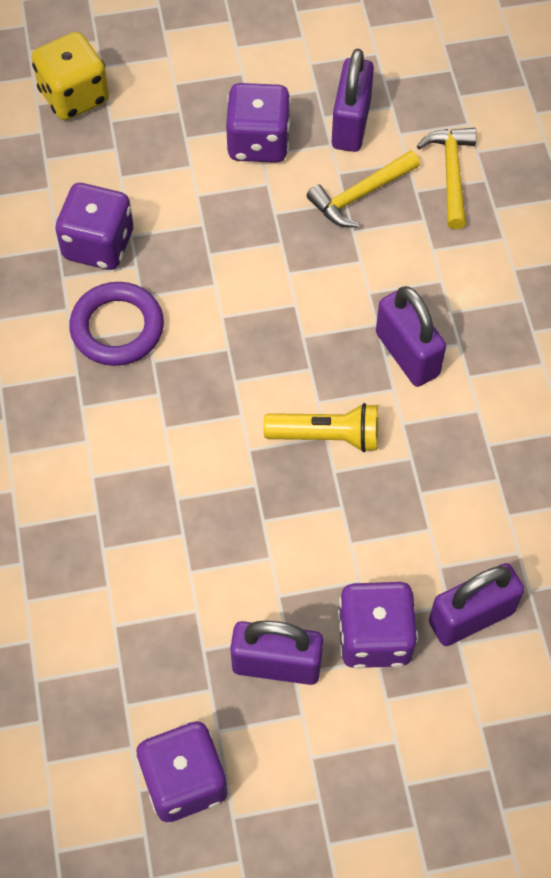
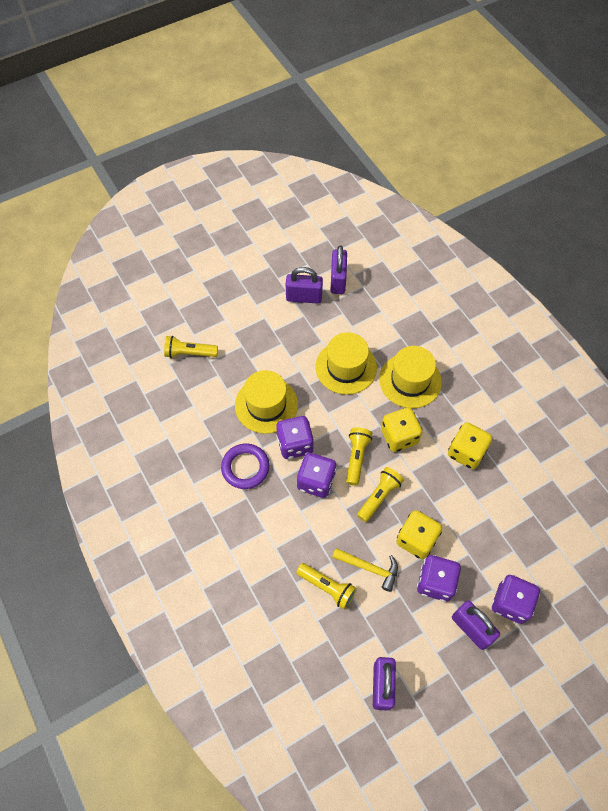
yellow dice: 1 -> 3
yellow flashlight: 1 -> 4
yellow hammer: 2 -> 1
yellow hat: 0 -> 3

